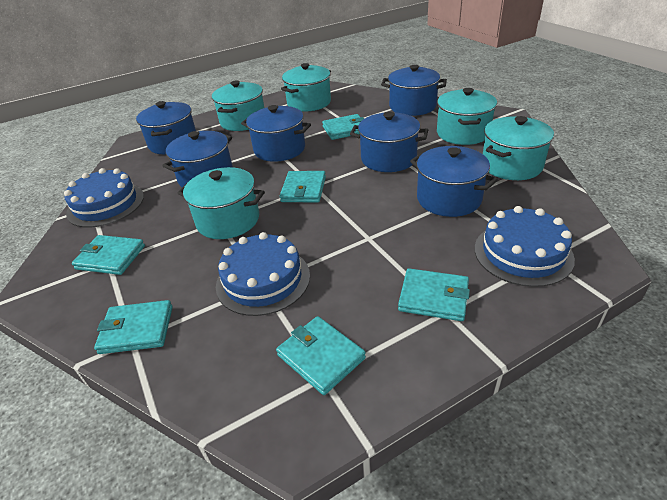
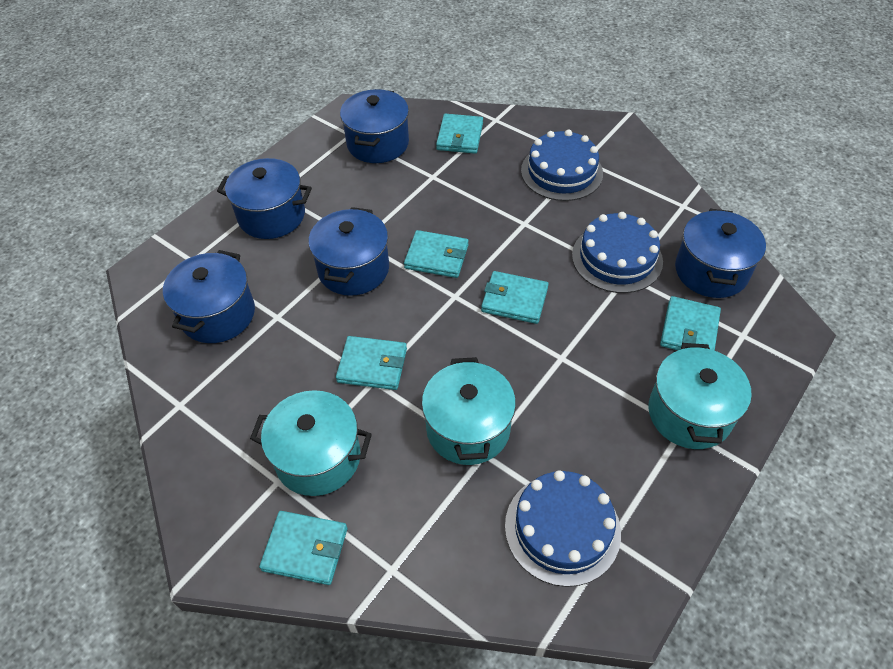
blue pot: 6 -> 5
turquoise pot: 5 -> 3

